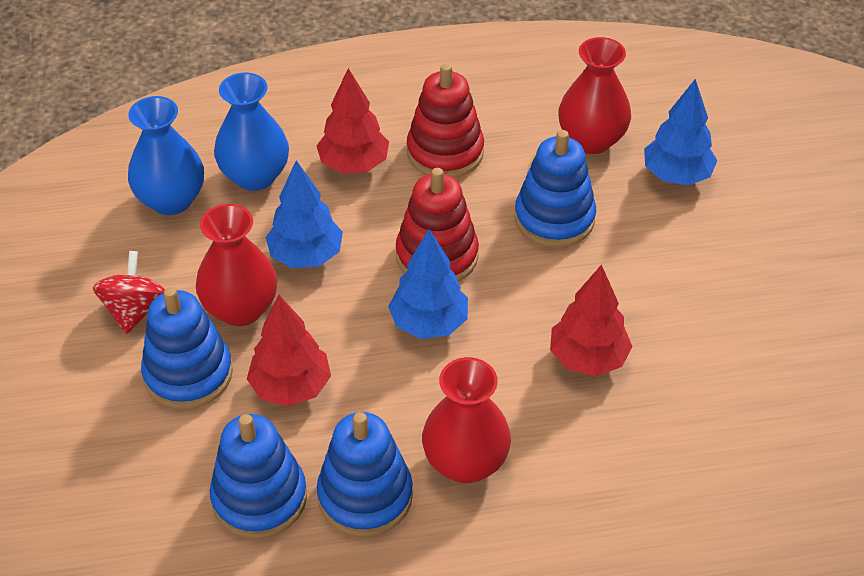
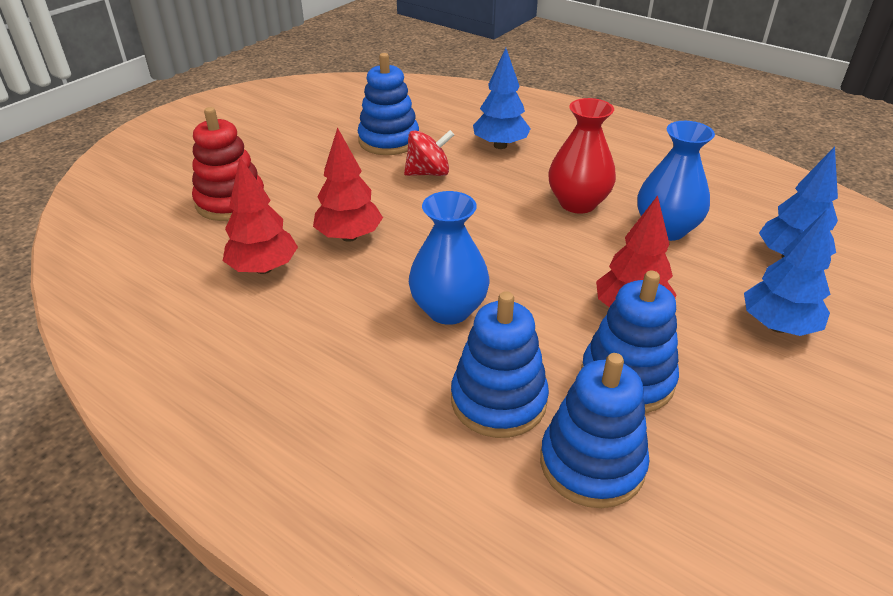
red stacking toy: 2 -> 1
red vase: 3 -> 1

